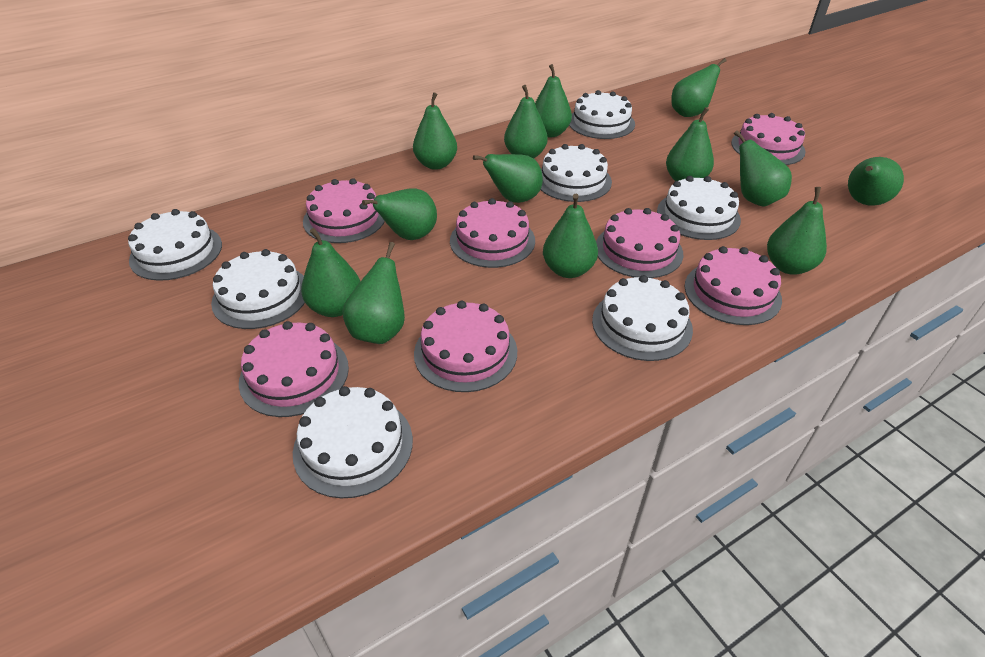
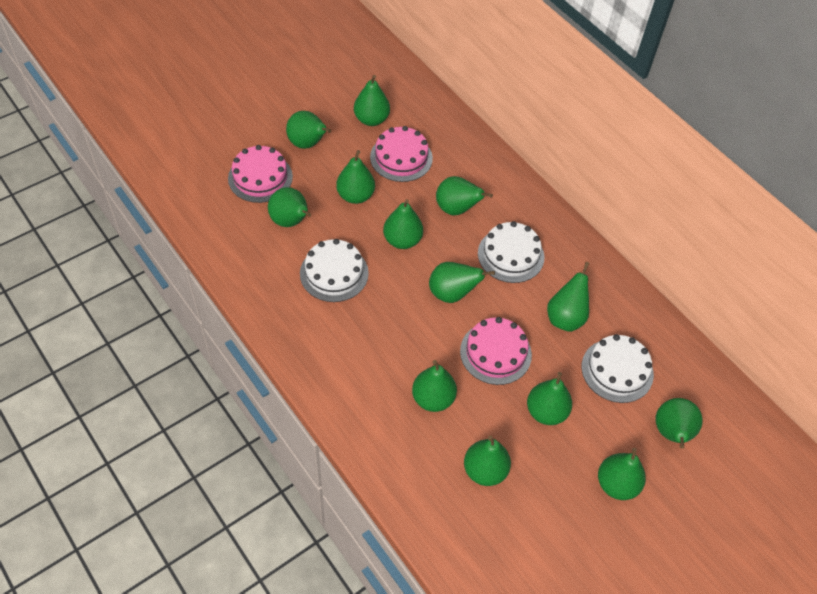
pink cake: 7 -> 3
white cake: 7 -> 3

